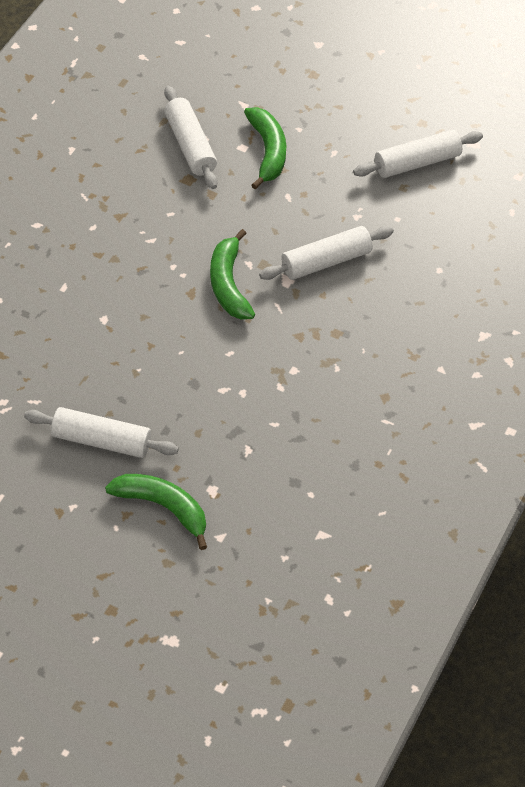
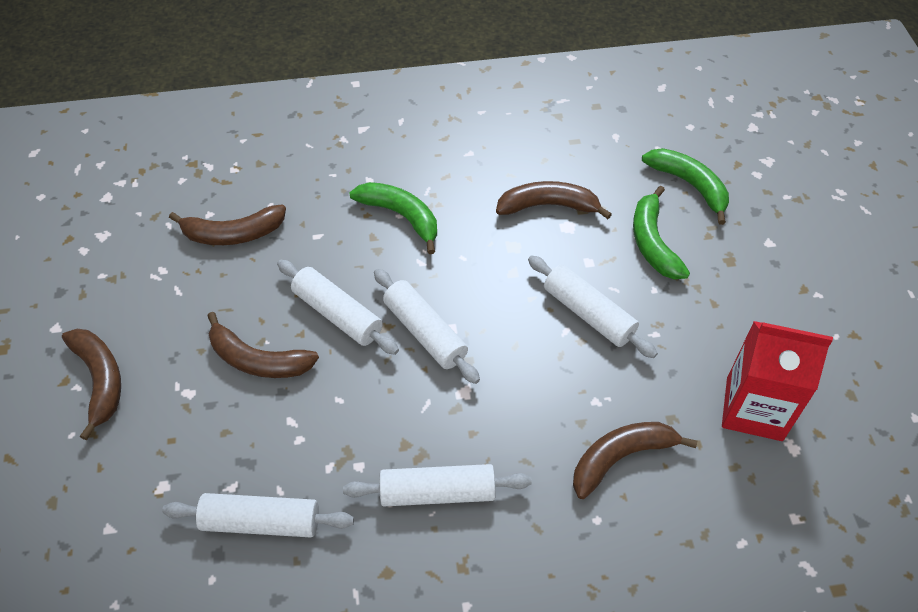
brown banana: 0 -> 5
red carton: 0 -> 1
white rolling pin: 4 -> 5

